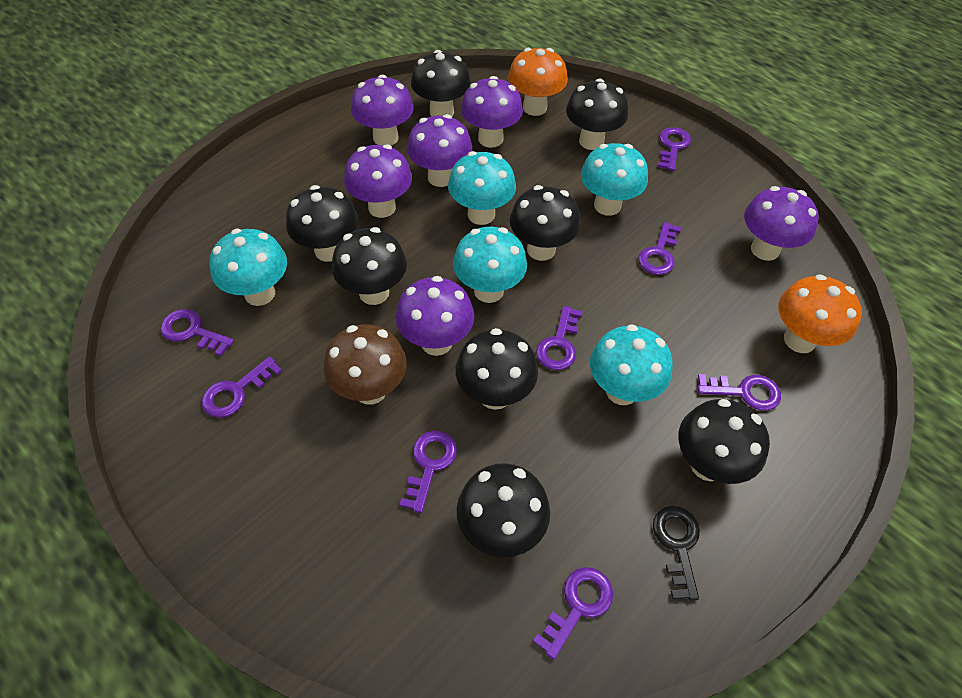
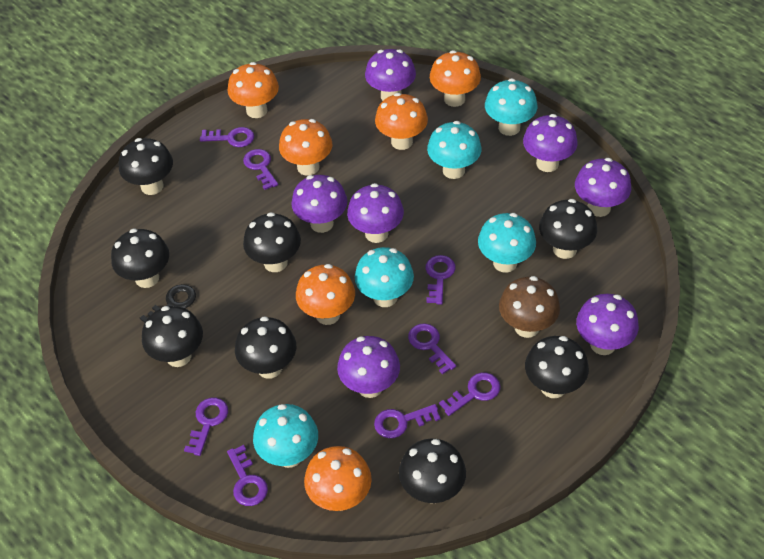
orange mushroom: 2 -> 6
purple mushroom: 6 -> 7

